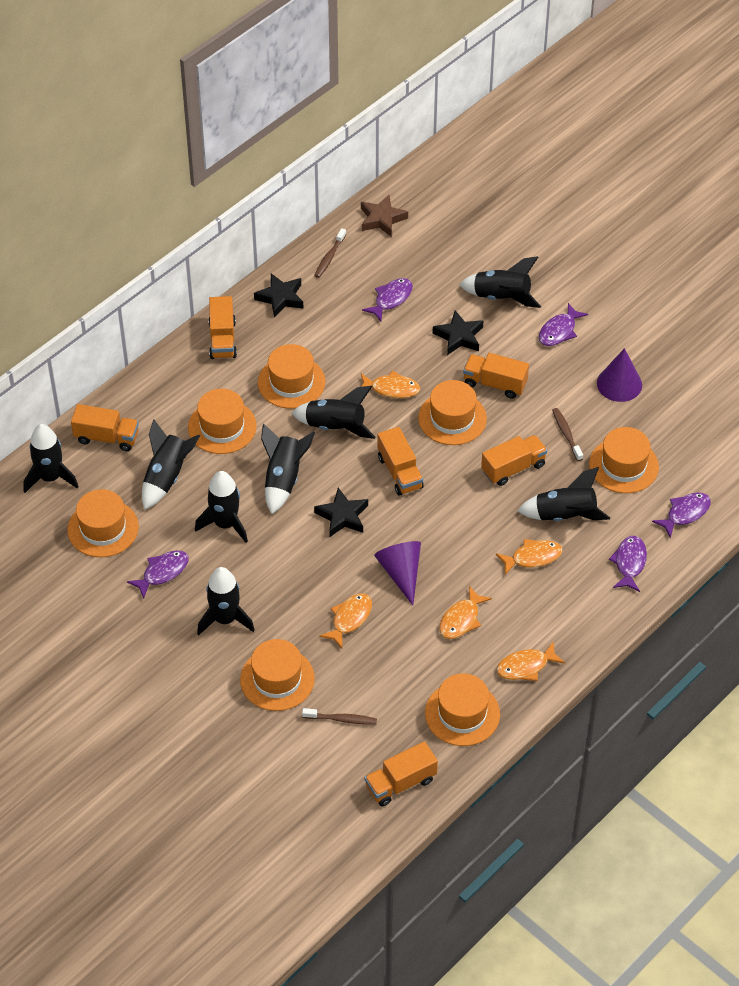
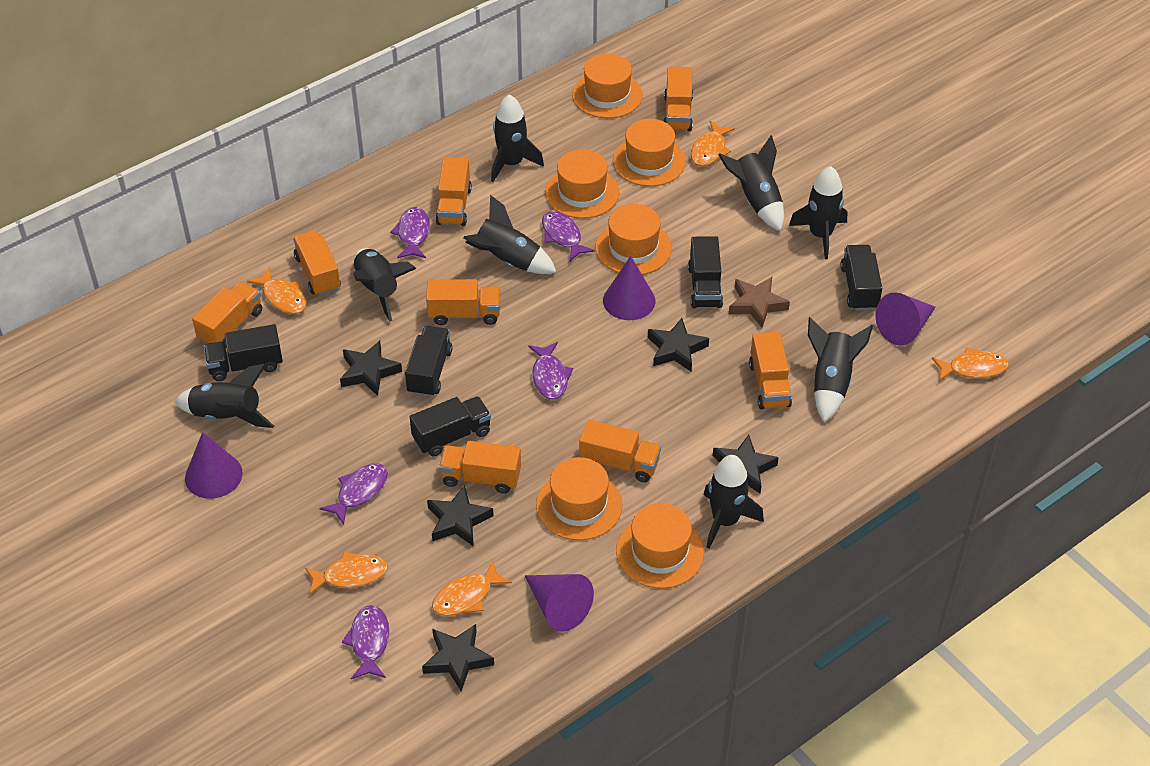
black star: 3 -> 5
black truck: 0 -> 5
brown toothbrush: 3 -> 0
orange hat: 7 -> 6
orange truck: 6 -> 8
purple cone: 2 -> 4

